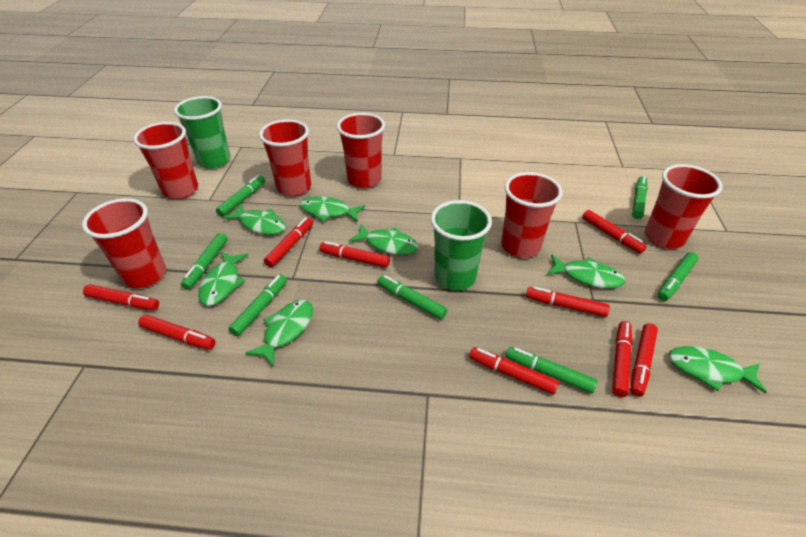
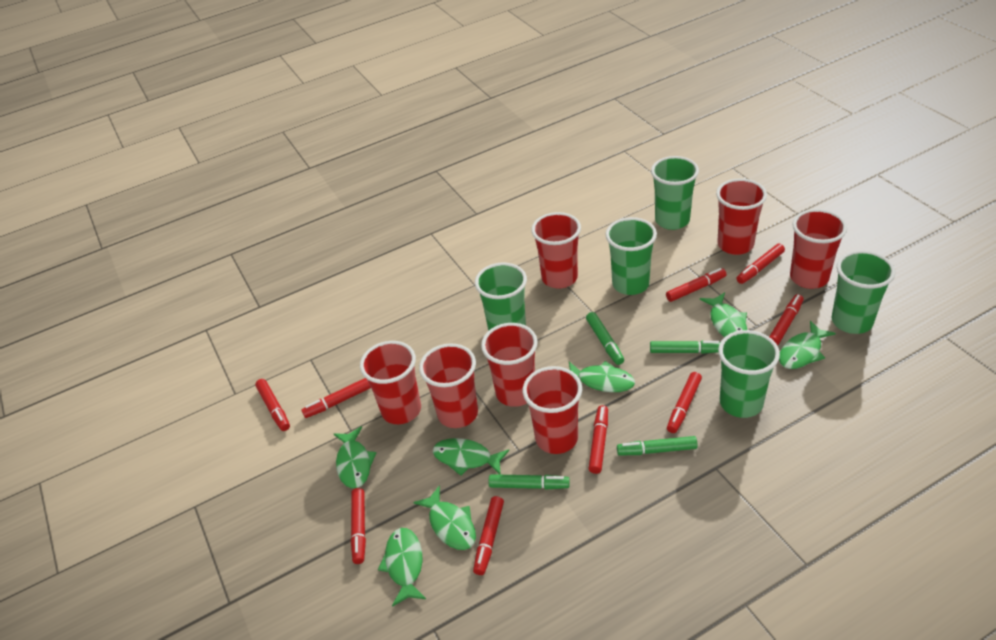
green cup: 2 -> 5
green marker: 7 -> 4
red cup: 6 -> 7

